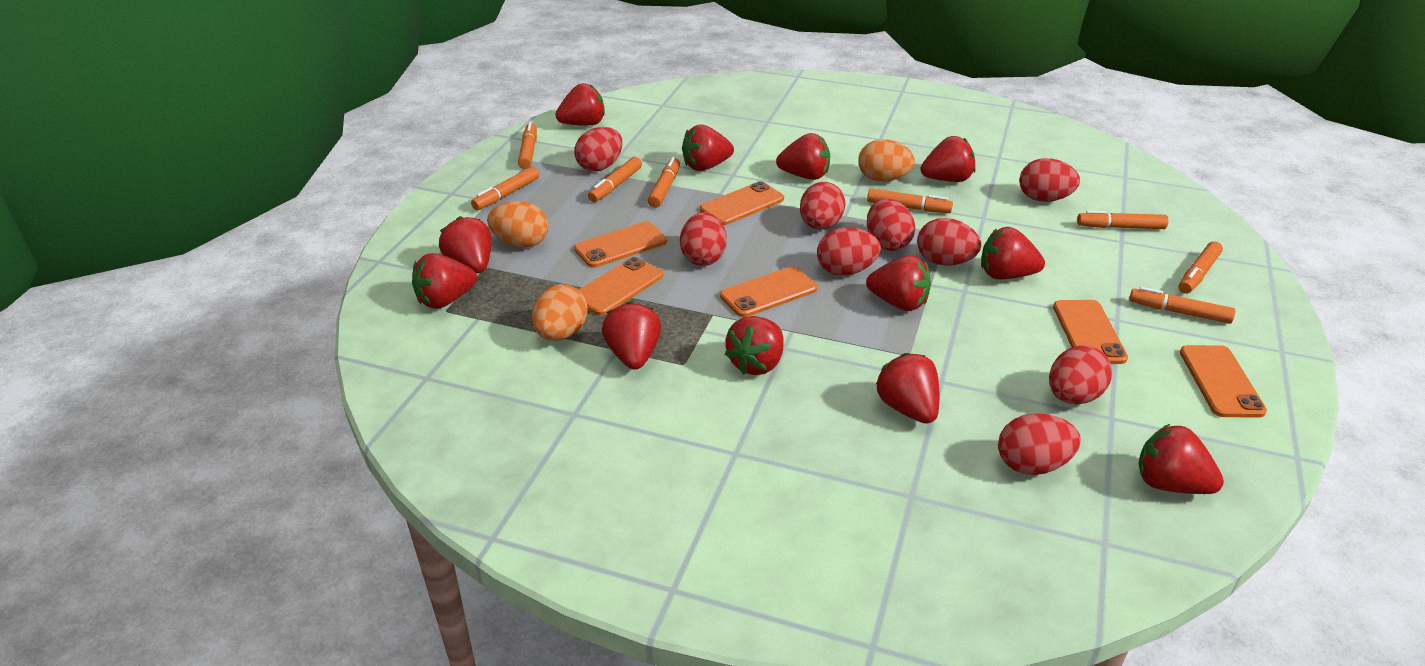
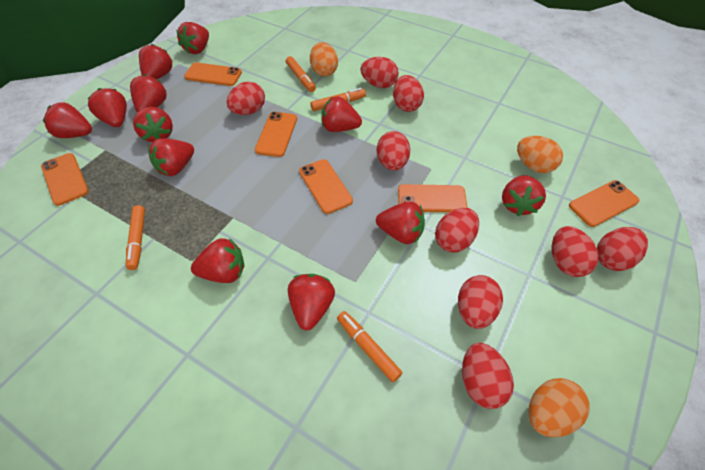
orange marker: 8 -> 4

